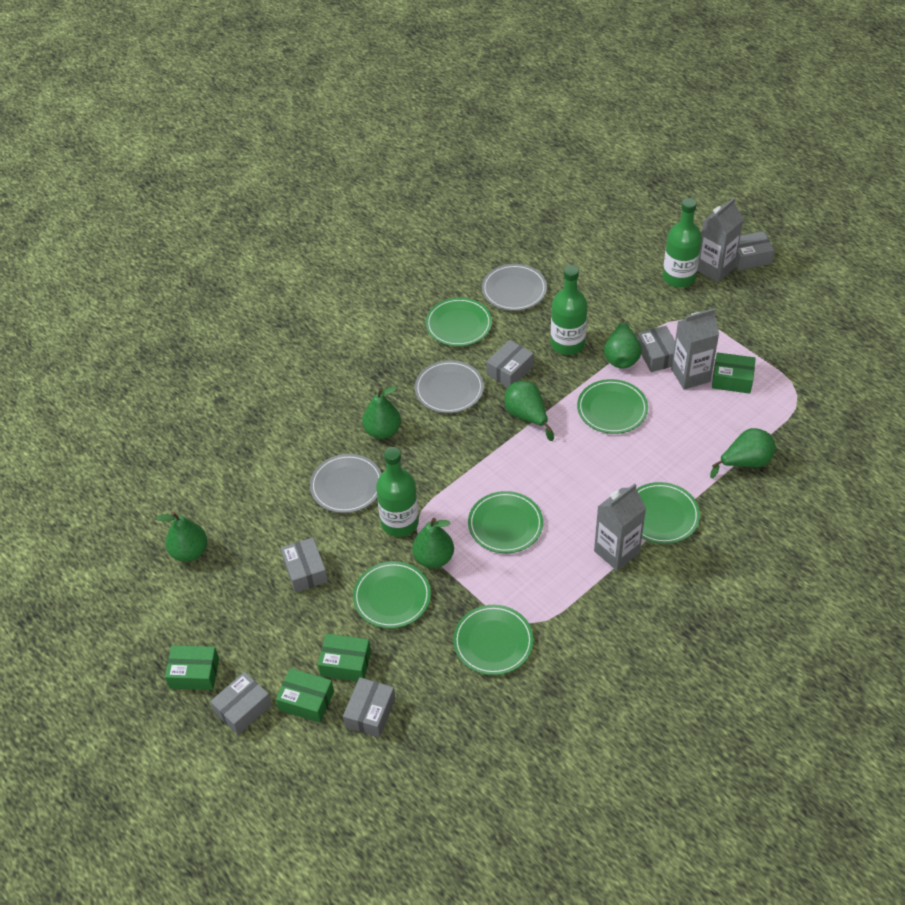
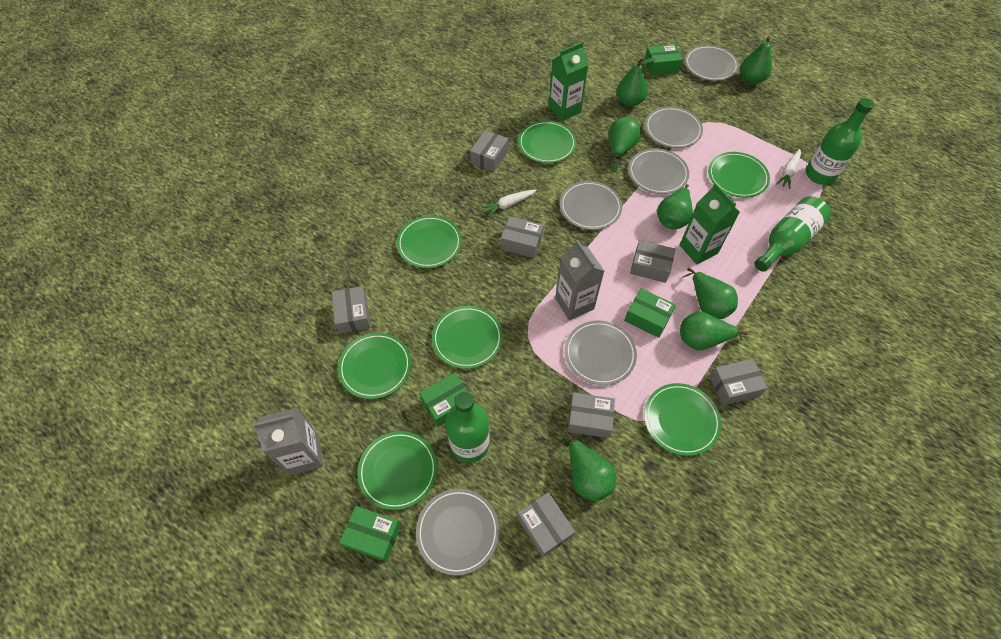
green carton: 0 -> 2
green pear: 6 -> 7
green plate: 6 -> 7
grey box: 6 -> 7
grey carton: 3 -> 2
grey plate: 3 -> 6
white carrot: 0 -> 2

